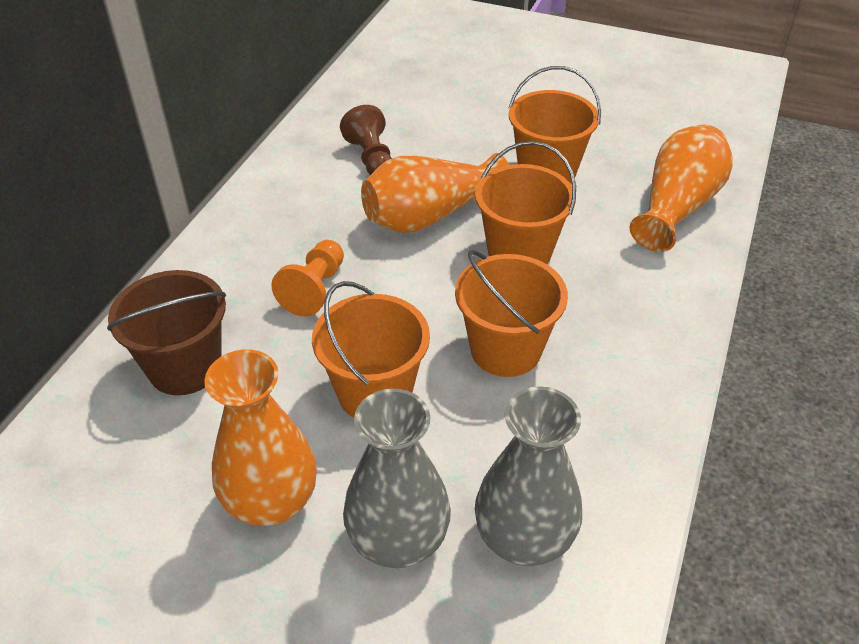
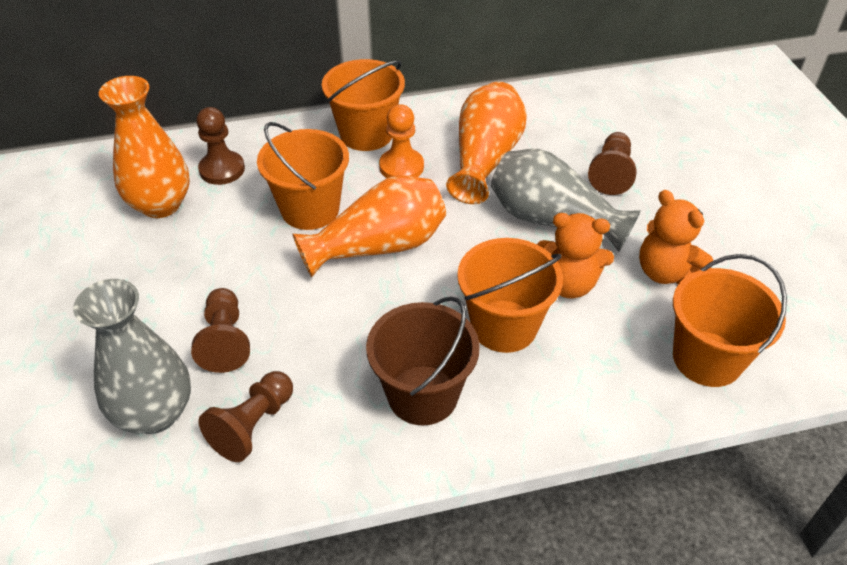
brown pawn: 1 -> 4
orange teddy bear: 0 -> 2

